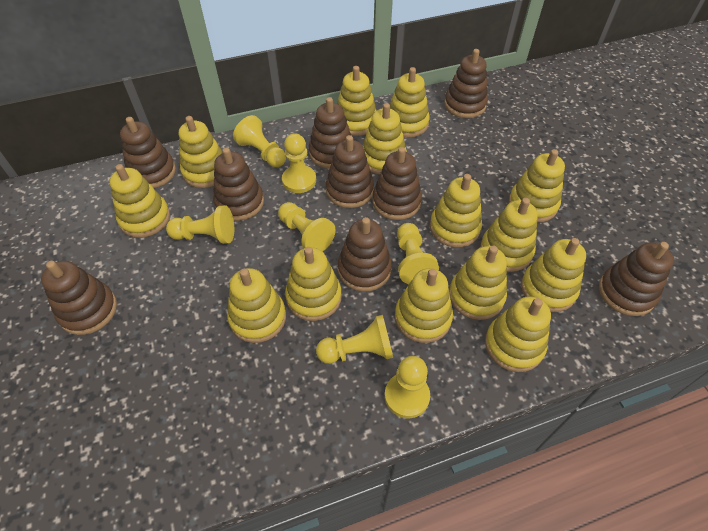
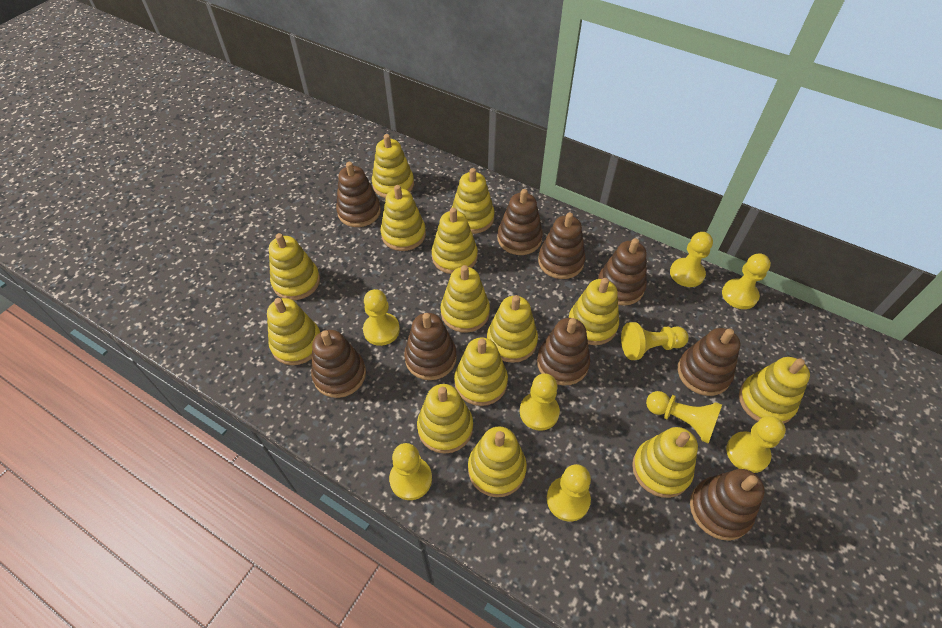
yellow pawn: 7 -> 9

